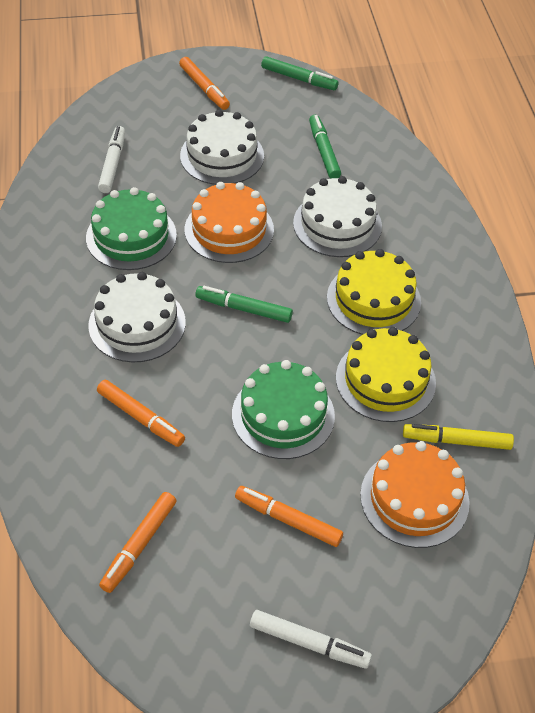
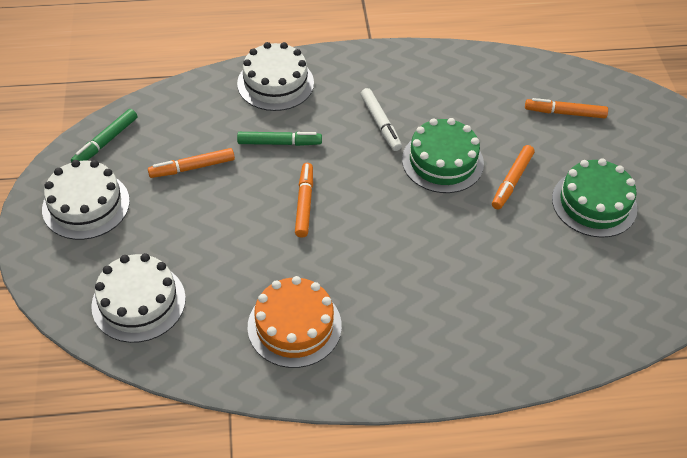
green marker: 3 -> 2
orange cake: 2 -> 1
white marker: 2 -> 1
yellow cake: 2 -> 0
yellow marker: 1 -> 0

